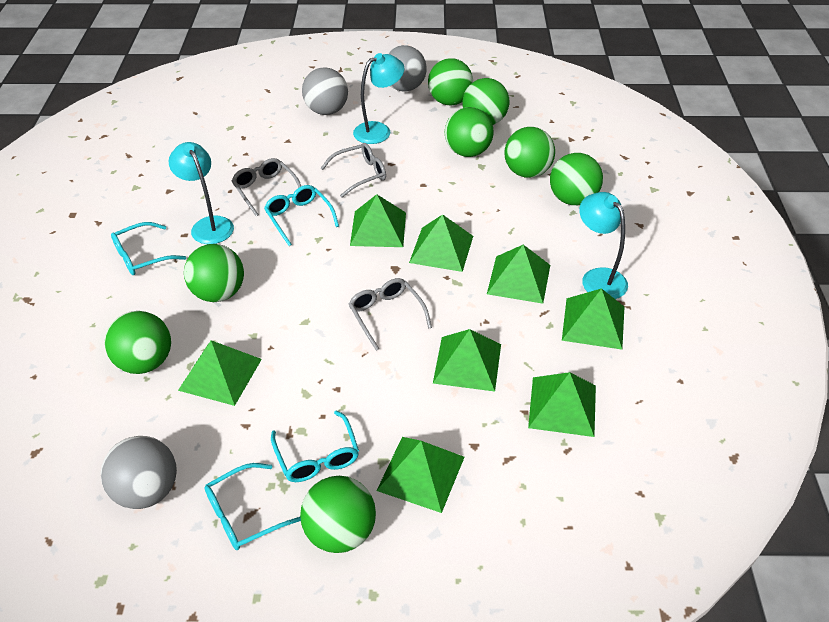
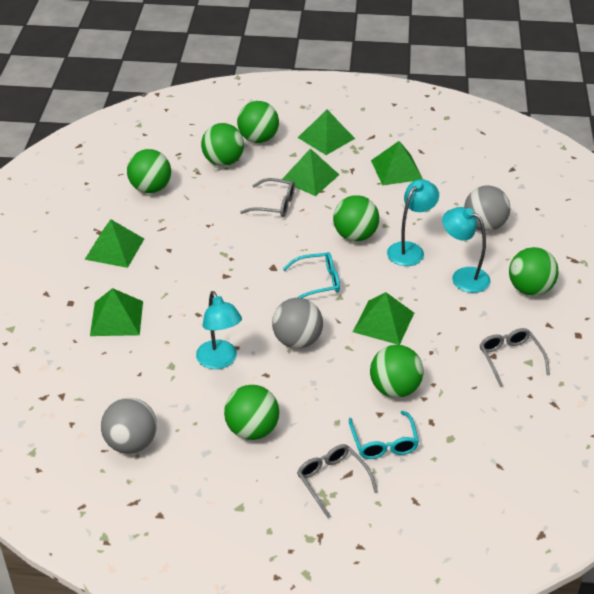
green ball: 8 -> 7
green pyramid: 8 -> 6
turquoise glasses: 4 -> 2

